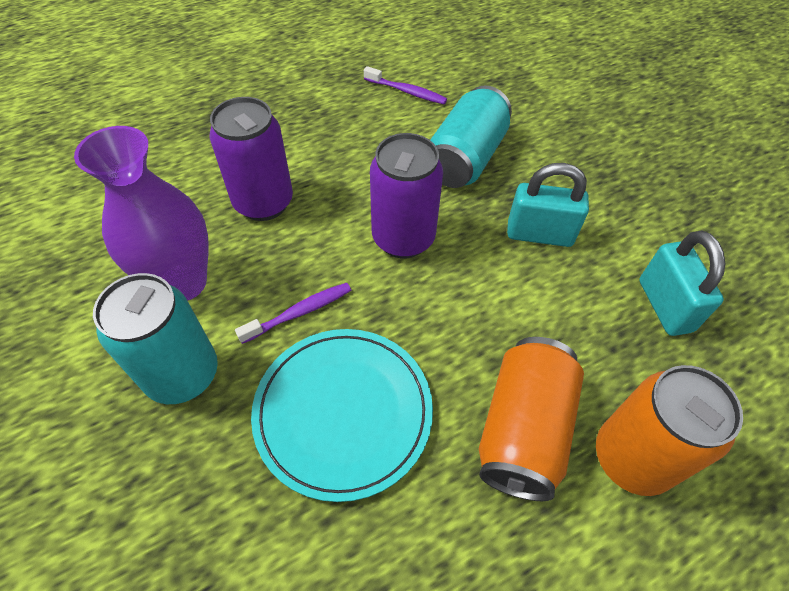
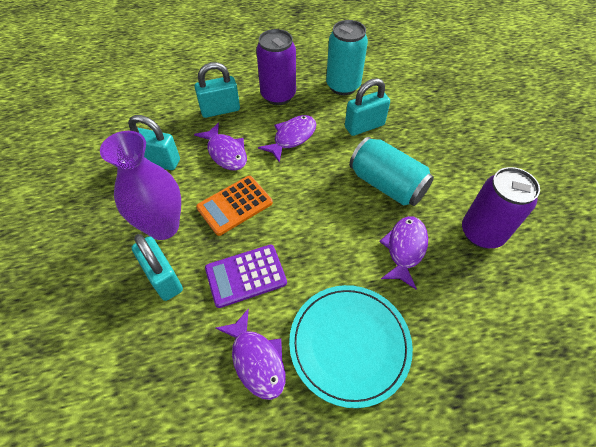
orange calculator: 0 -> 1
orange can: 2 -> 0
purple calculator: 0 -> 1
purple fish: 0 -> 4
purple toothbrush: 2 -> 0
turquoise padlock: 2 -> 4

